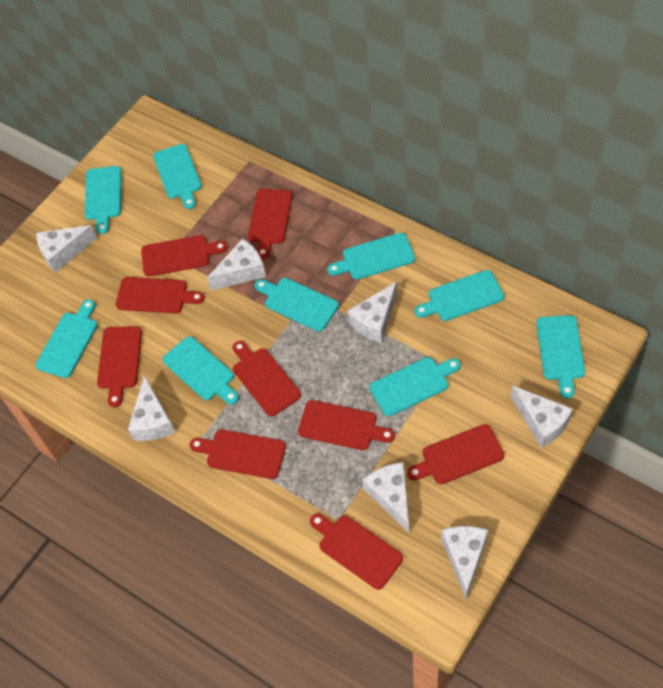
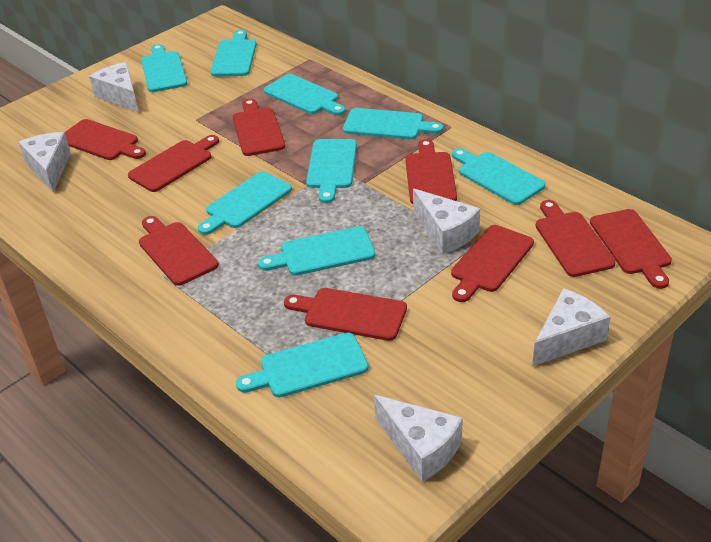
white cheese: 7 -> 5

